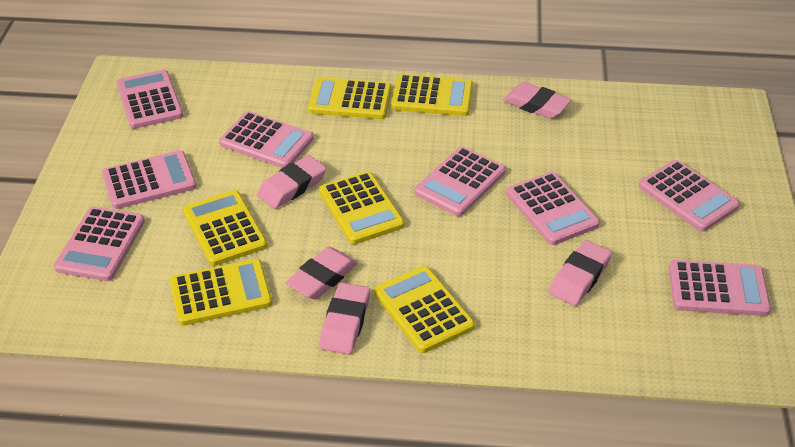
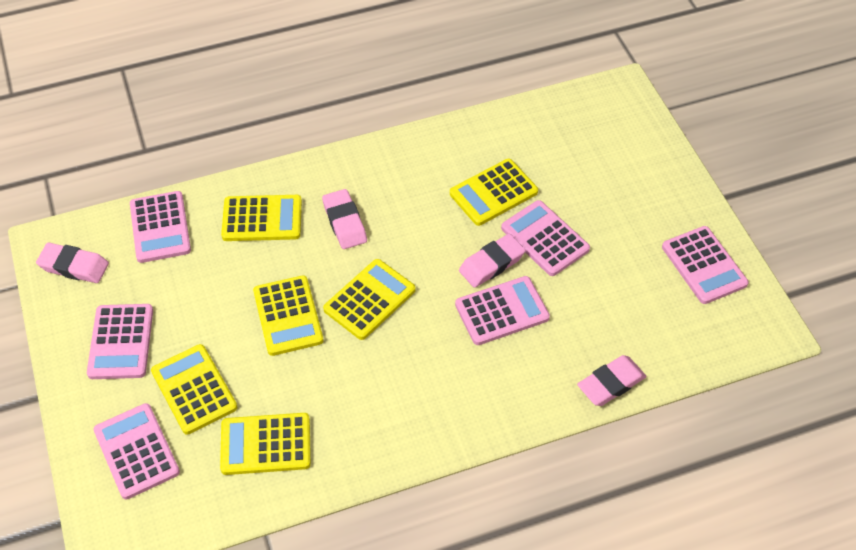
pink calculator: 8 -> 6
pink eraser: 5 -> 4

